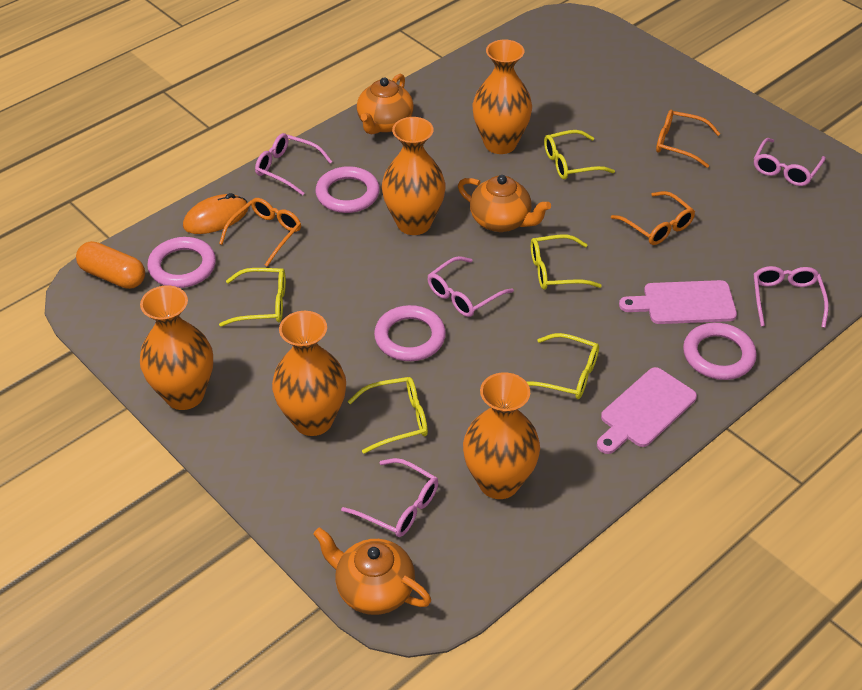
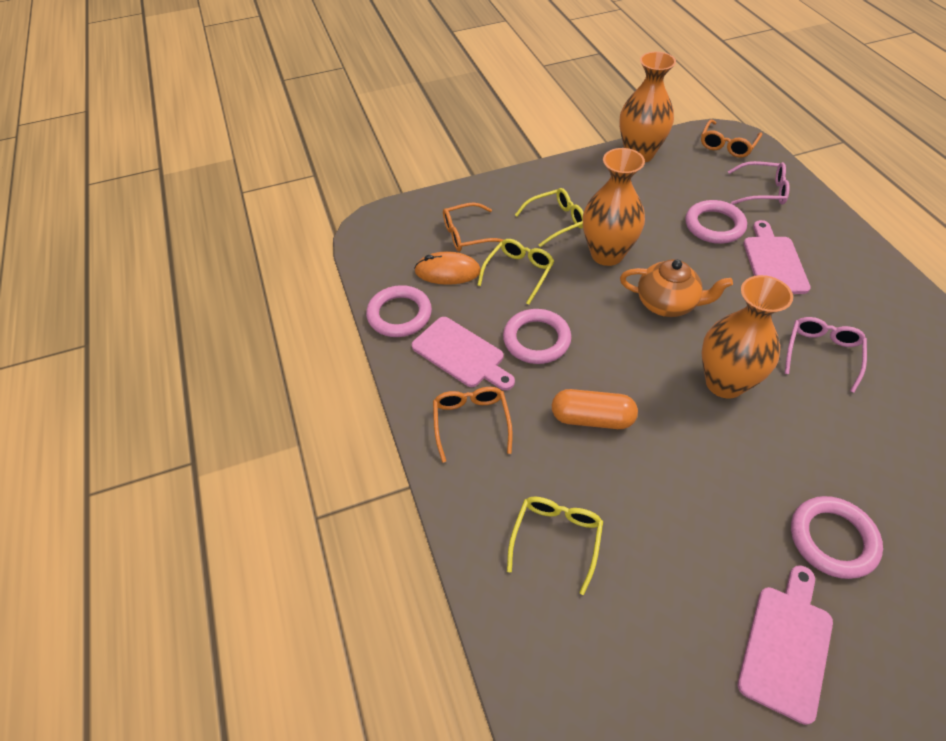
orange teapot: 3 -> 1
orange vase: 5 -> 3
pink cutting board: 2 -> 3
pink glasses: 5 -> 2
yellow glasses: 5 -> 3

